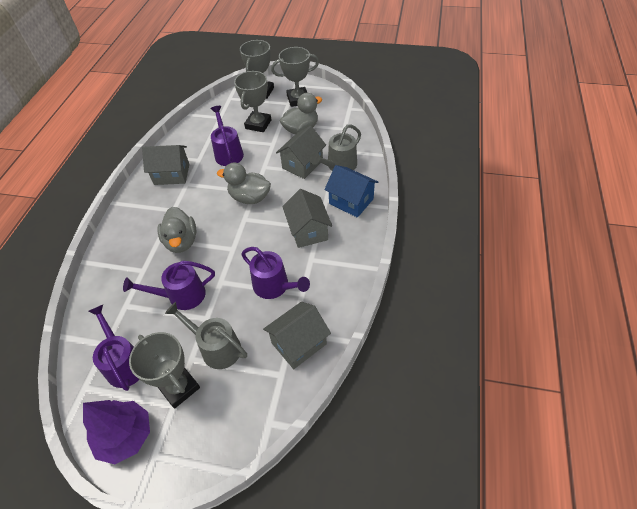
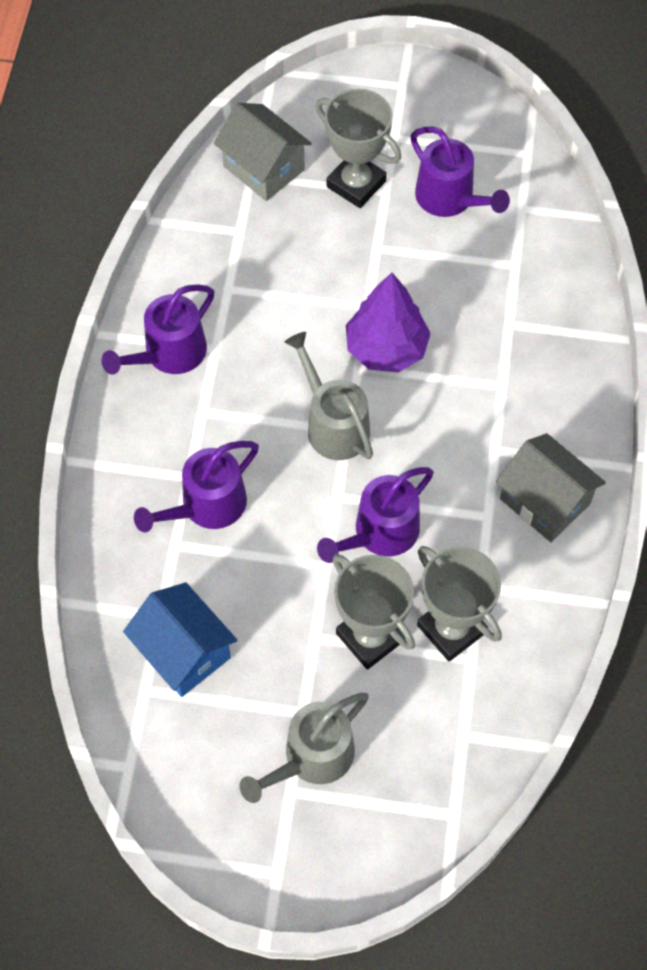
grey duck: 3 -> 0
grey house: 4 -> 2
grey trophy: 4 -> 3

